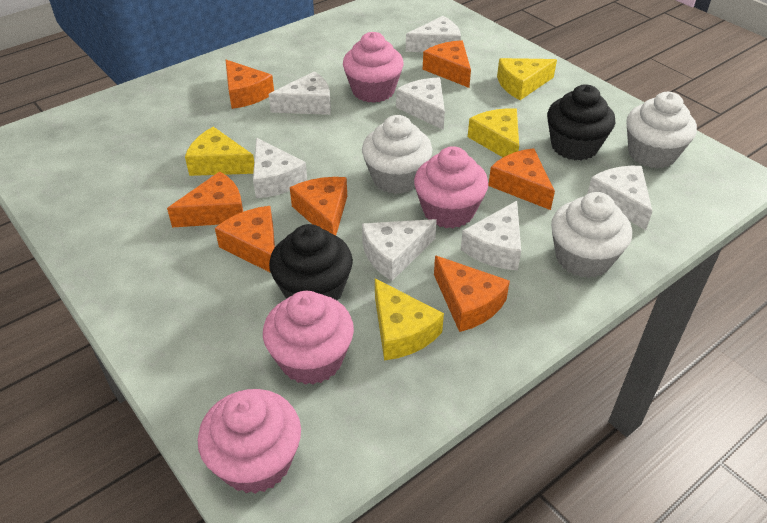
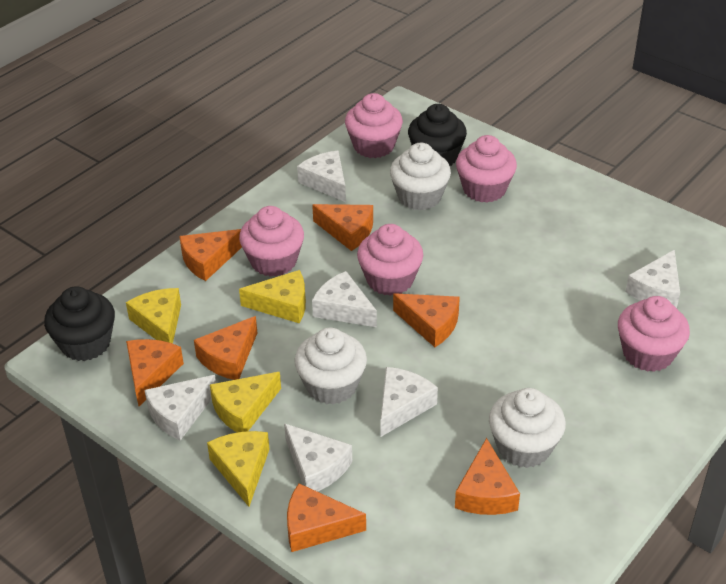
pink cupcake: 4 -> 5
white cheese: 7 -> 6

